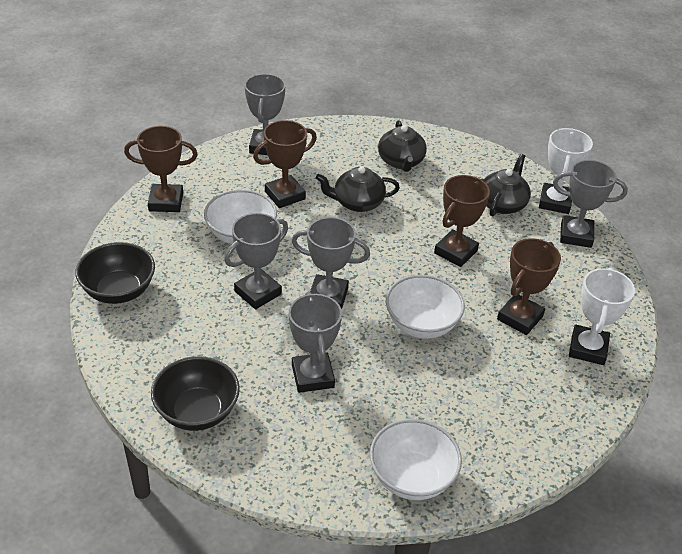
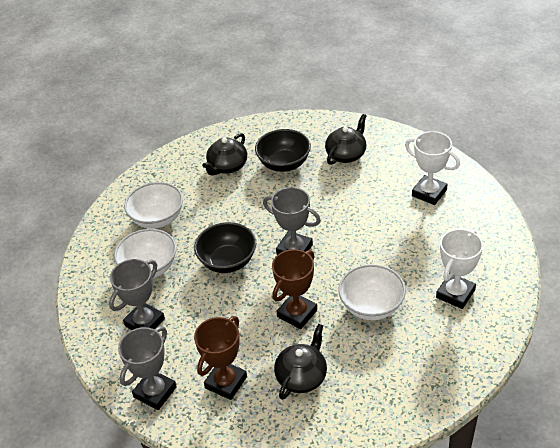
brown trophy: 4 -> 2
grey trophy: 5 -> 3

